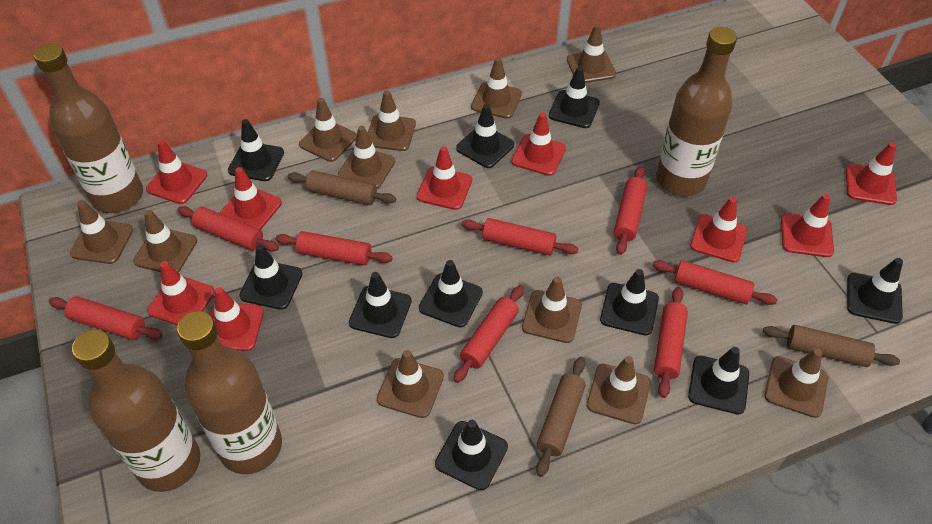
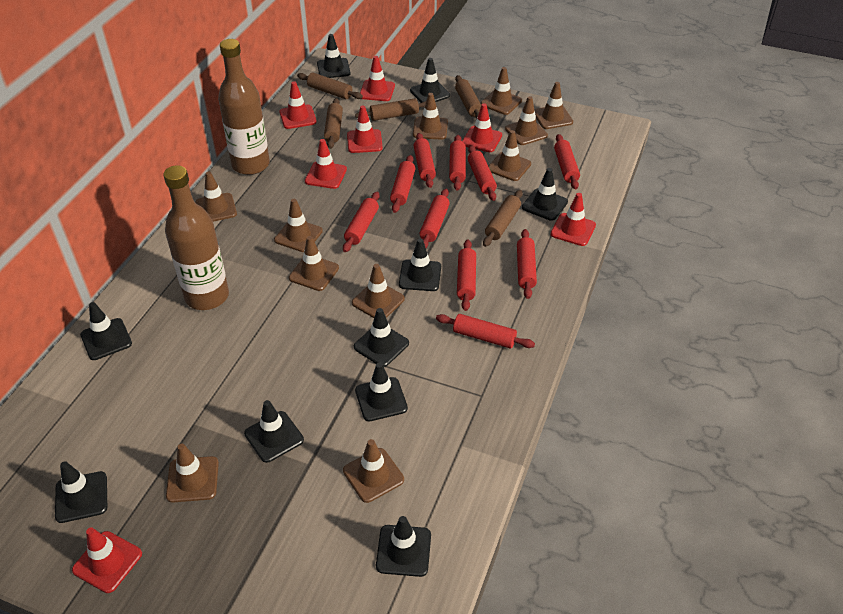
brown bottle: 4 -> 2
brown rolling pin: 3 -> 5
red rolling pin: 8 -> 10
red traffic cone: 9 -> 7

